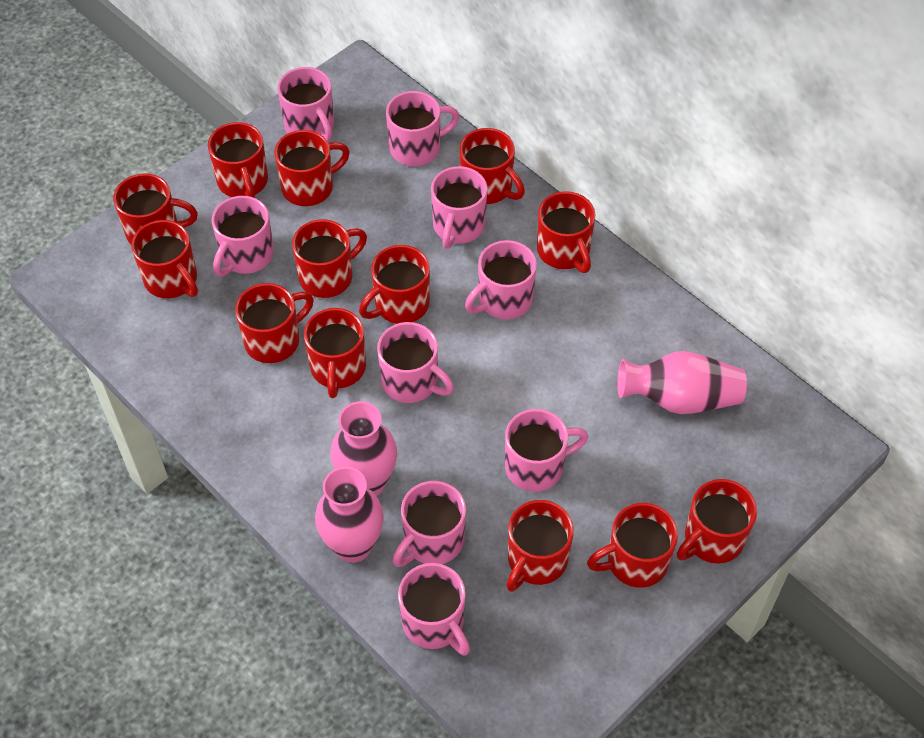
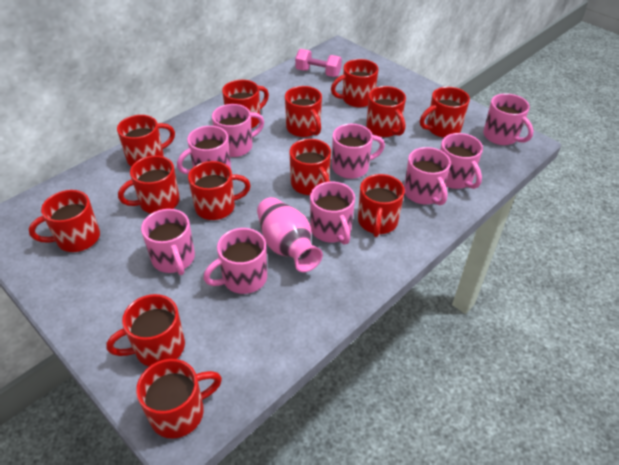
pink dumbbell: 0 -> 1
pink vase: 3 -> 1

